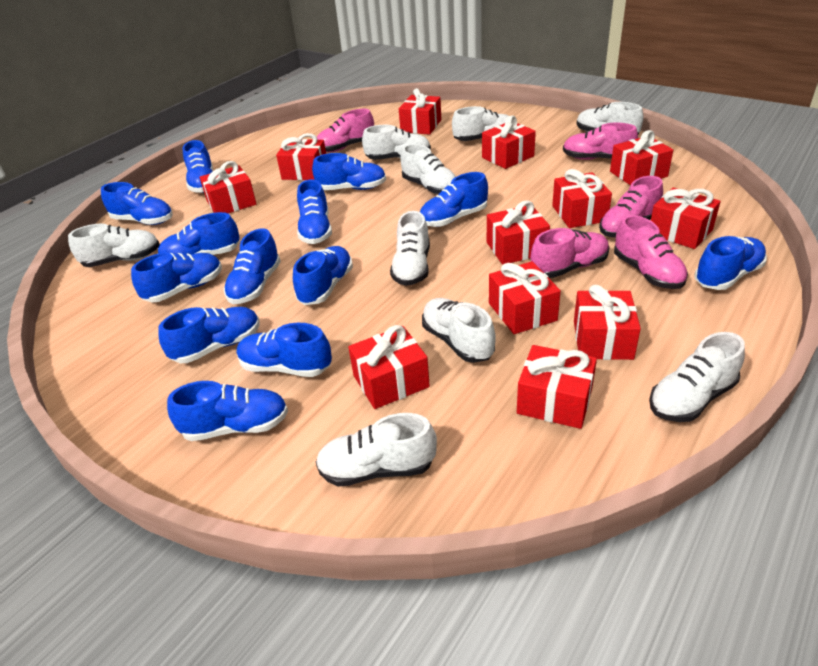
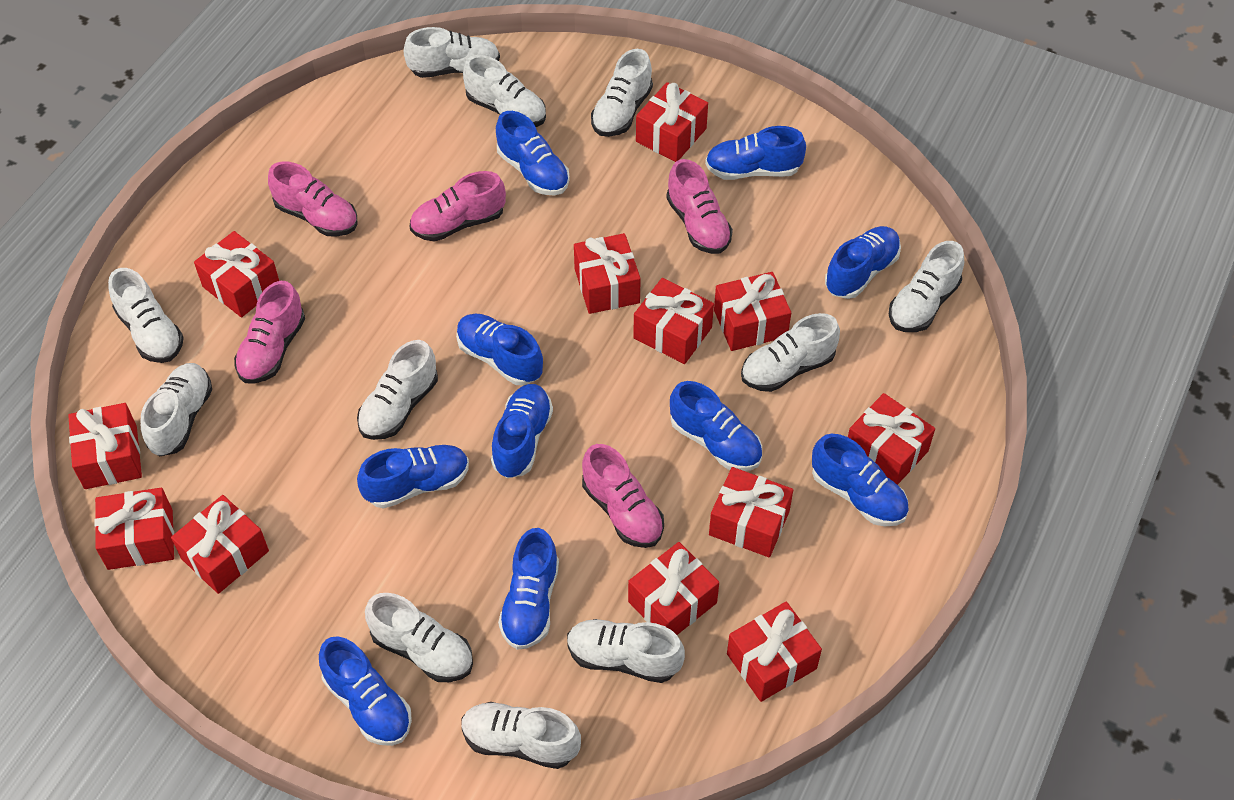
blue shoe: 13 -> 10
white shoe: 9 -> 11

